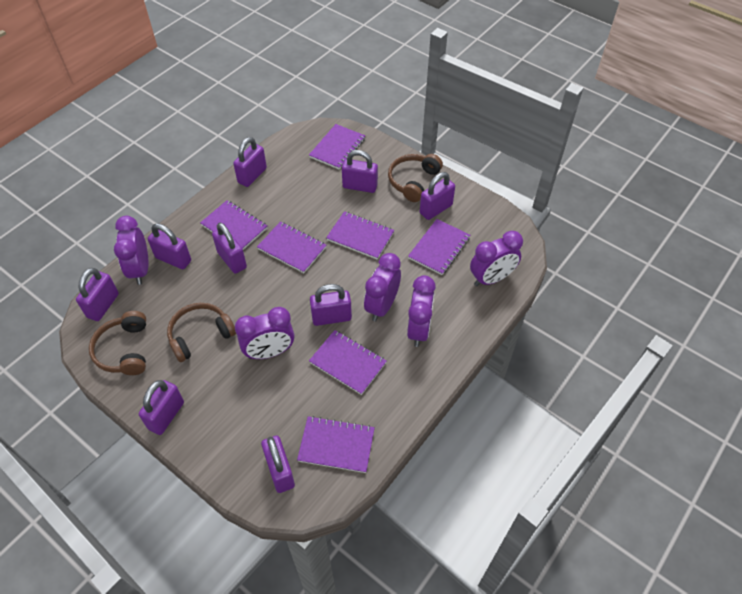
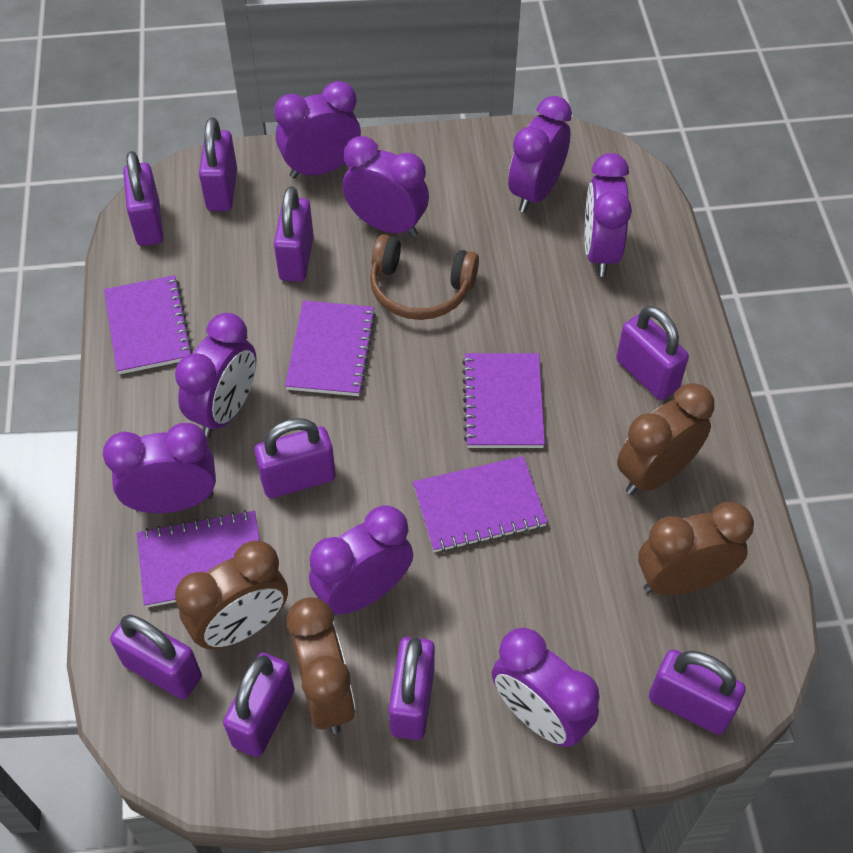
brown clock: 0 -> 4
brown headphones: 3 -> 1
purple clock: 5 -> 8
purple notebook: 7 -> 5

